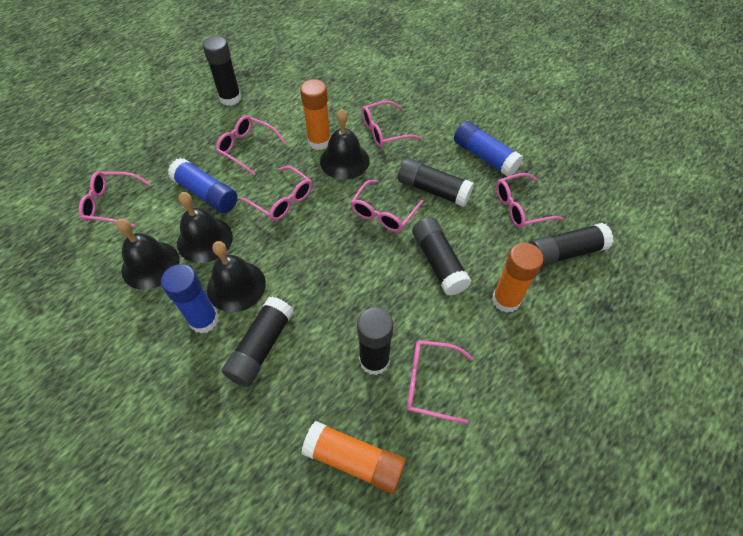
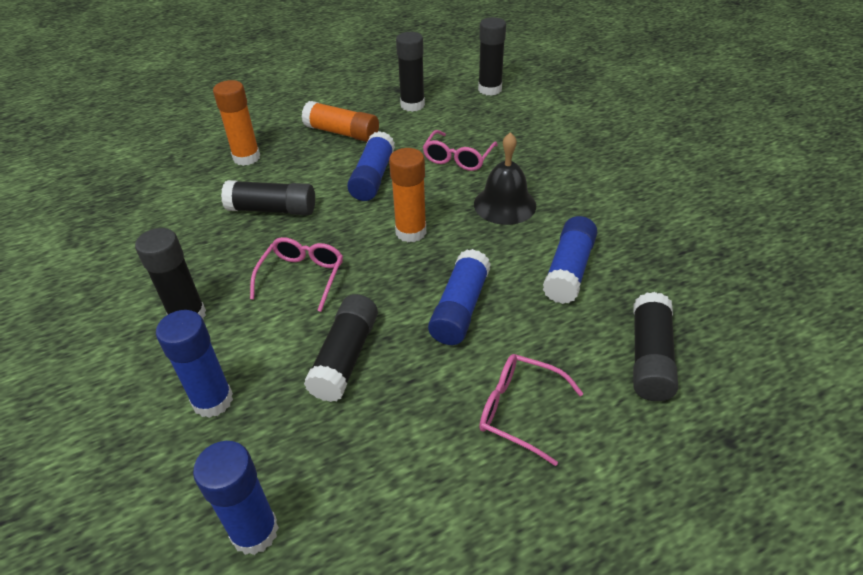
black bell: 4 -> 1
blue glue stick: 3 -> 5
pink glasses: 7 -> 3

